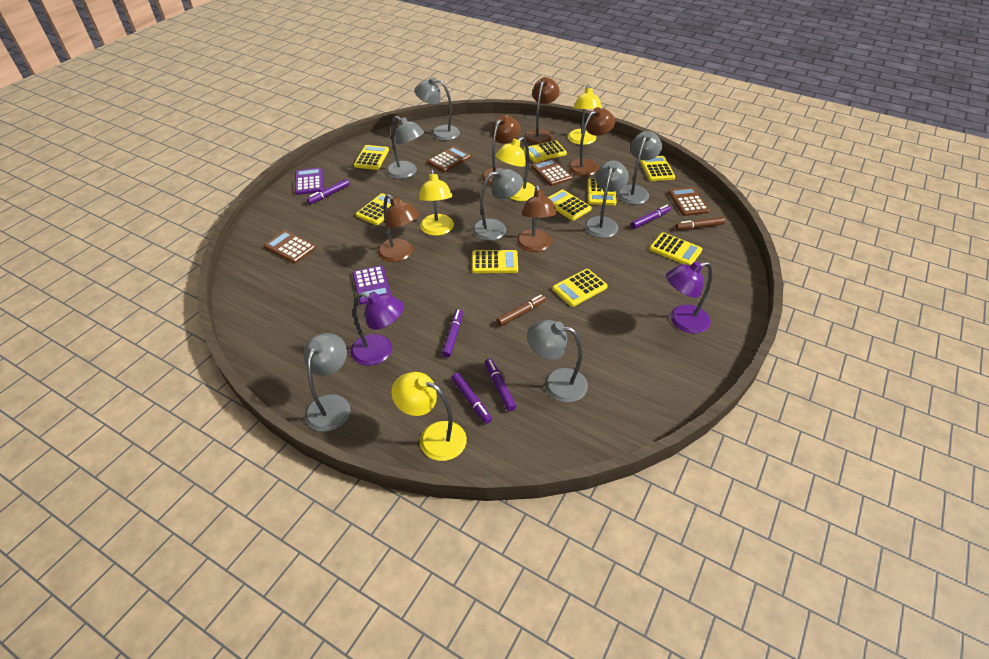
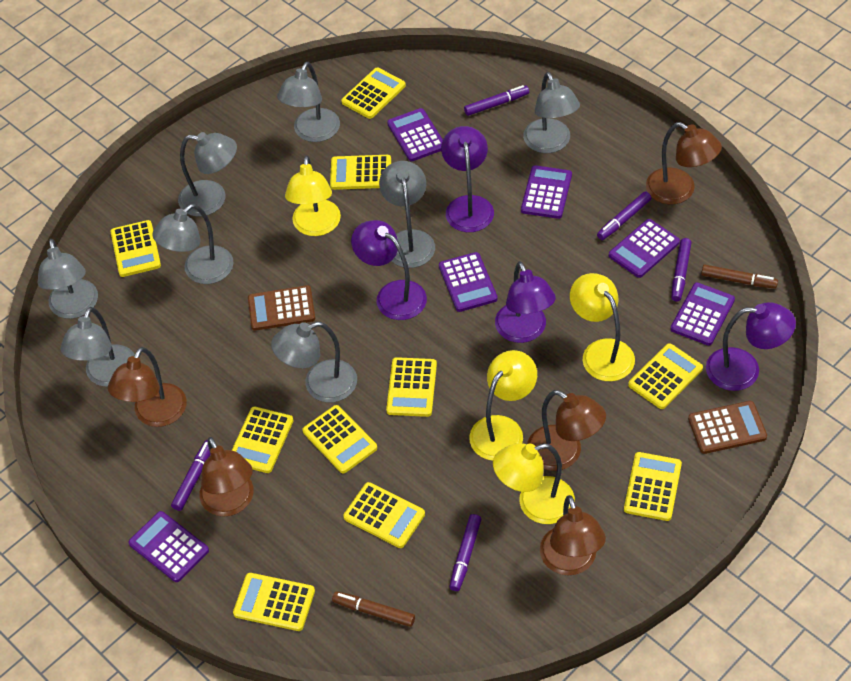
brown calculator: 4 -> 2
grey lamp: 7 -> 8
purple calculator: 2 -> 6
purple lamp: 2 -> 4
yellow calculator: 9 -> 10

